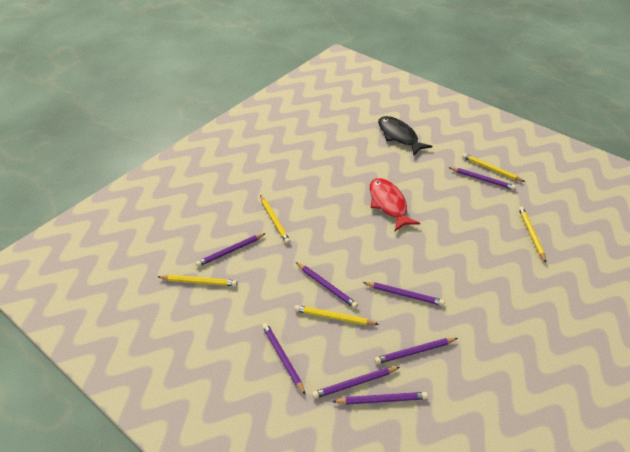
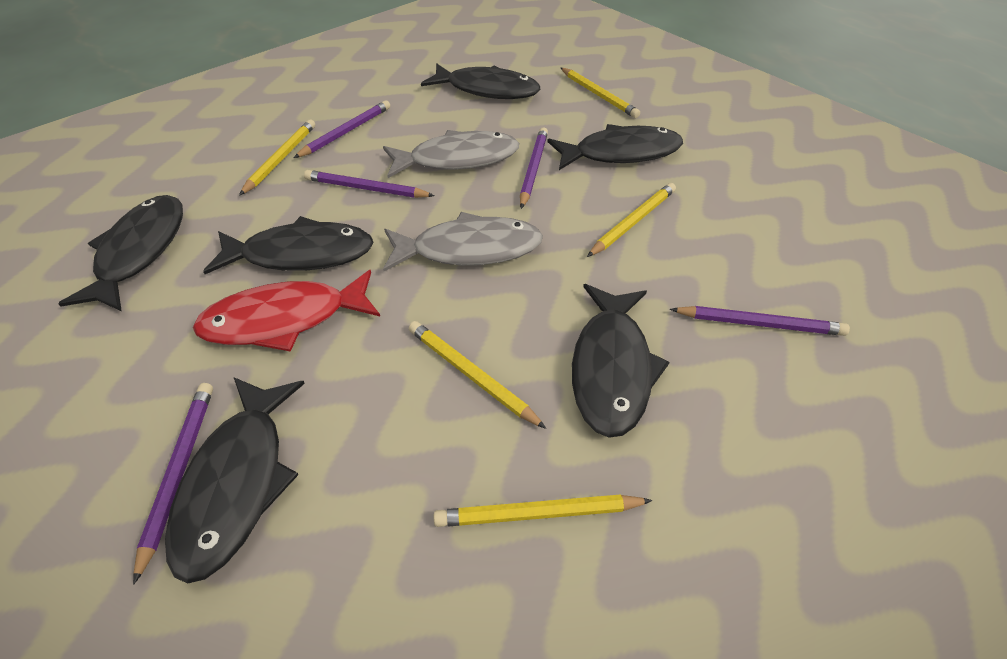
black fish: 1 -> 6
grey fish: 0 -> 2
purple pencil: 8 -> 5

